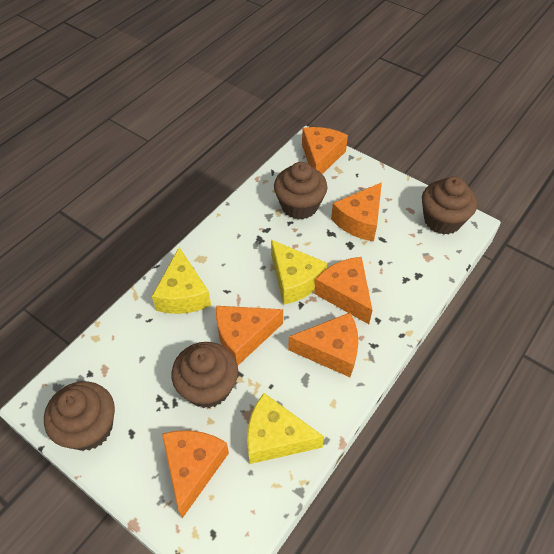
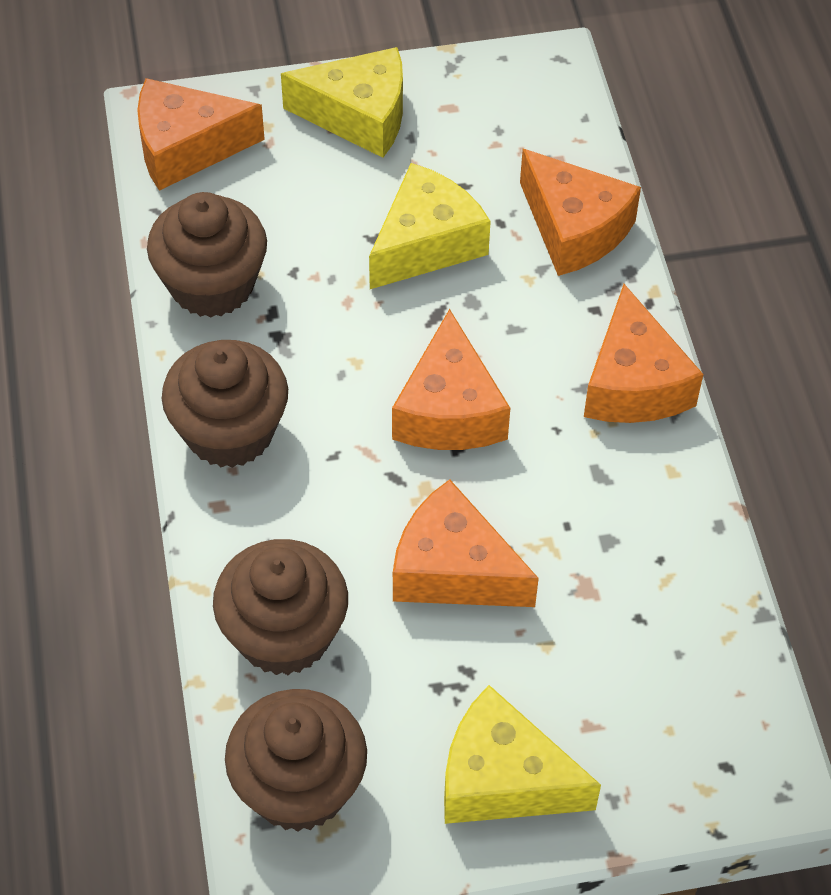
orange cheese: 6 -> 5

